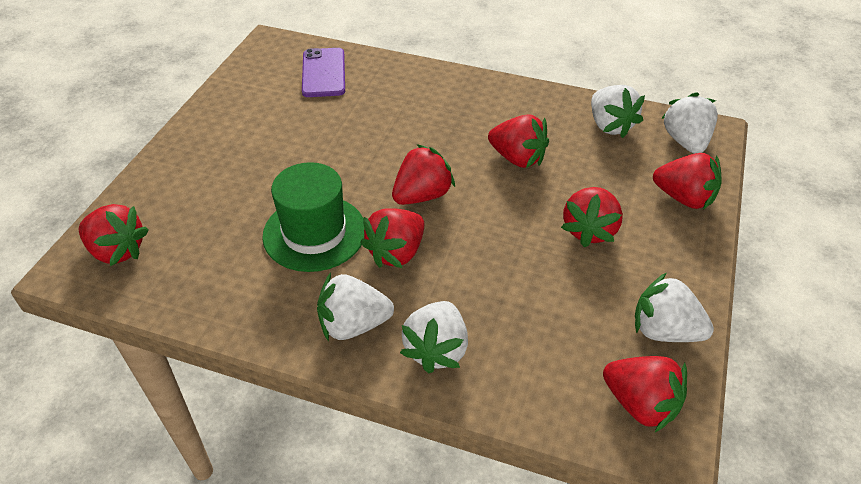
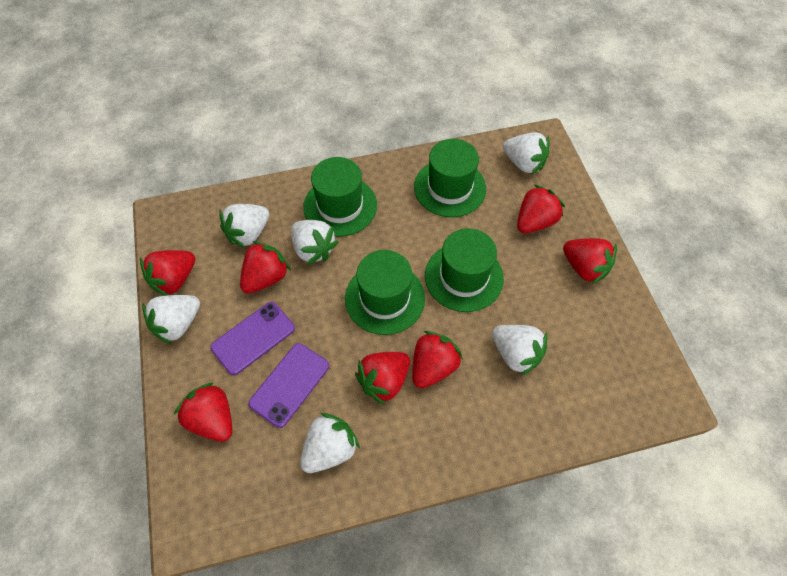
green hat: 1 -> 4
purple phone: 1 -> 2
white strawberry: 5 -> 6

